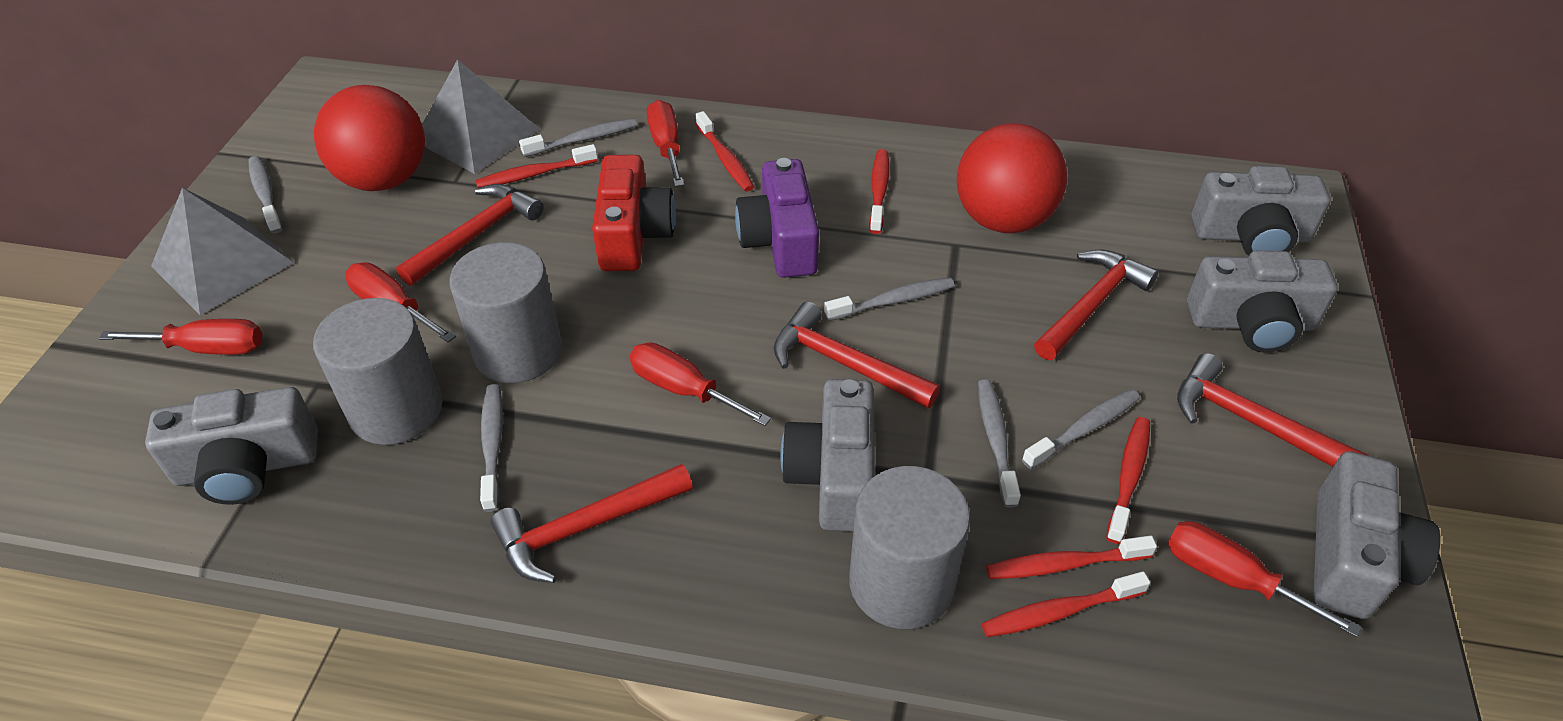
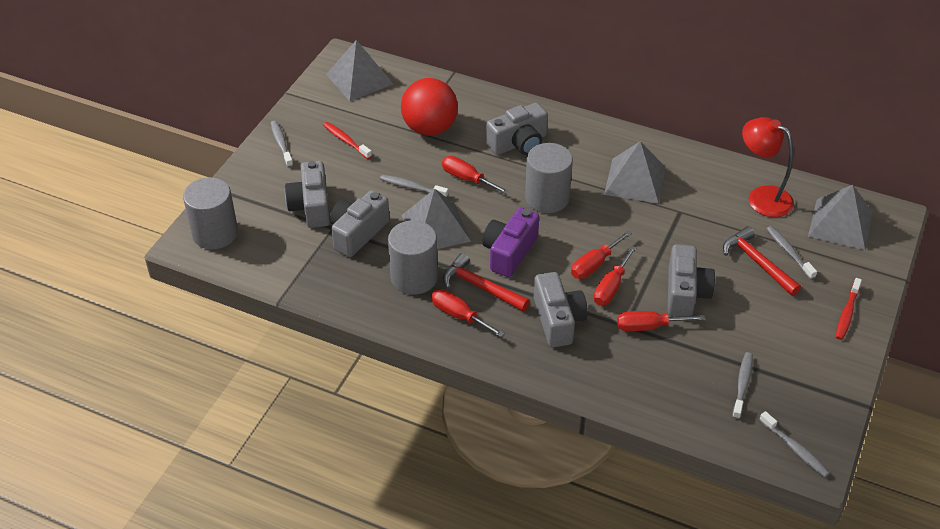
grey pyramid: 2 -> 4
grey toothbrush: 6 -> 5
red ball: 2 -> 1
red camera: 1 -> 0
red hammer: 5 -> 2
red lamp: 0 -> 1
red toothbrush: 6 -> 2

